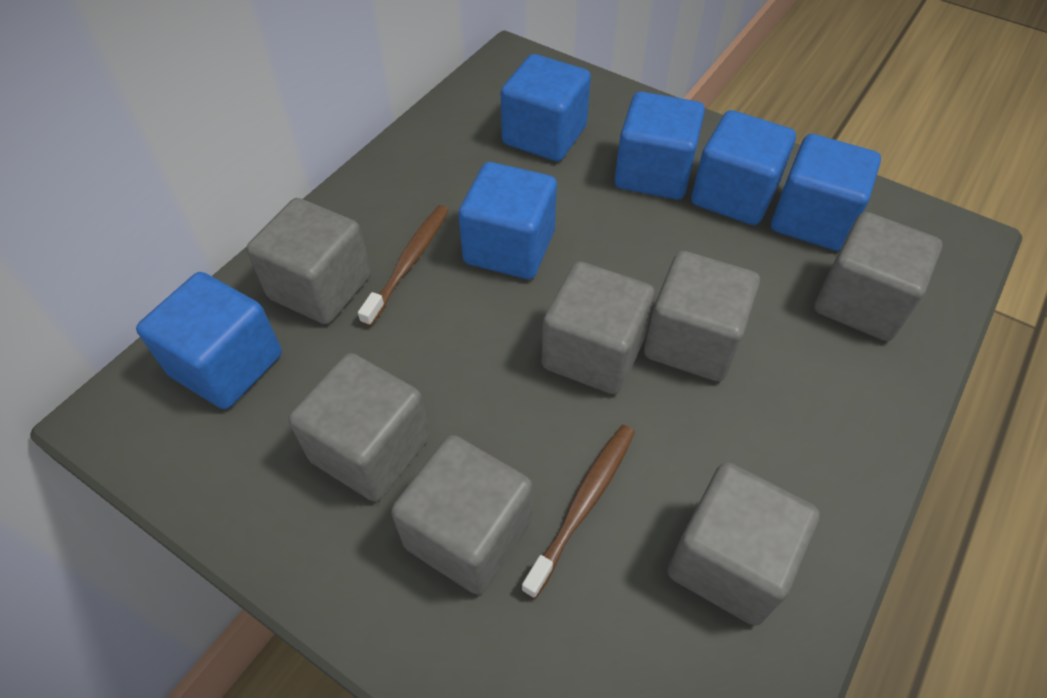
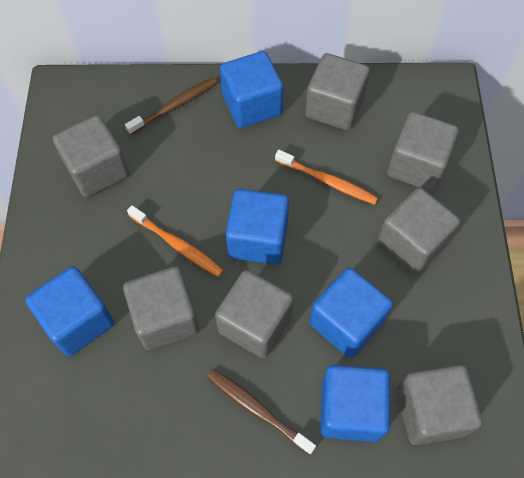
blue cube: 6 -> 5
orange toothbrush: 0 -> 2

